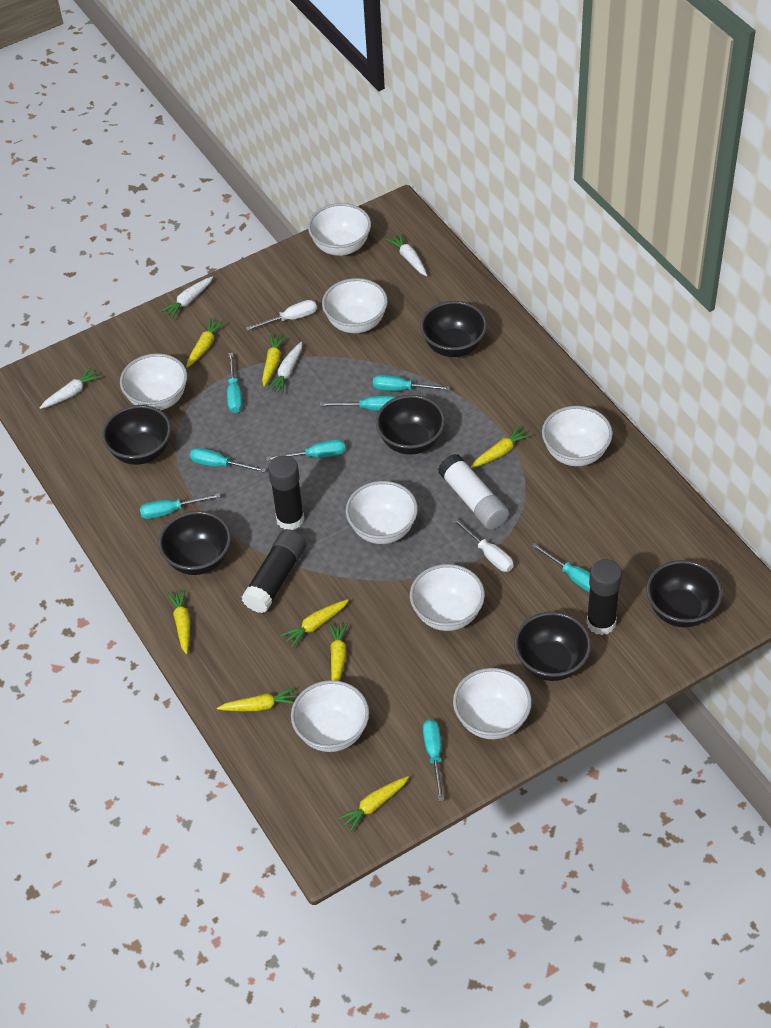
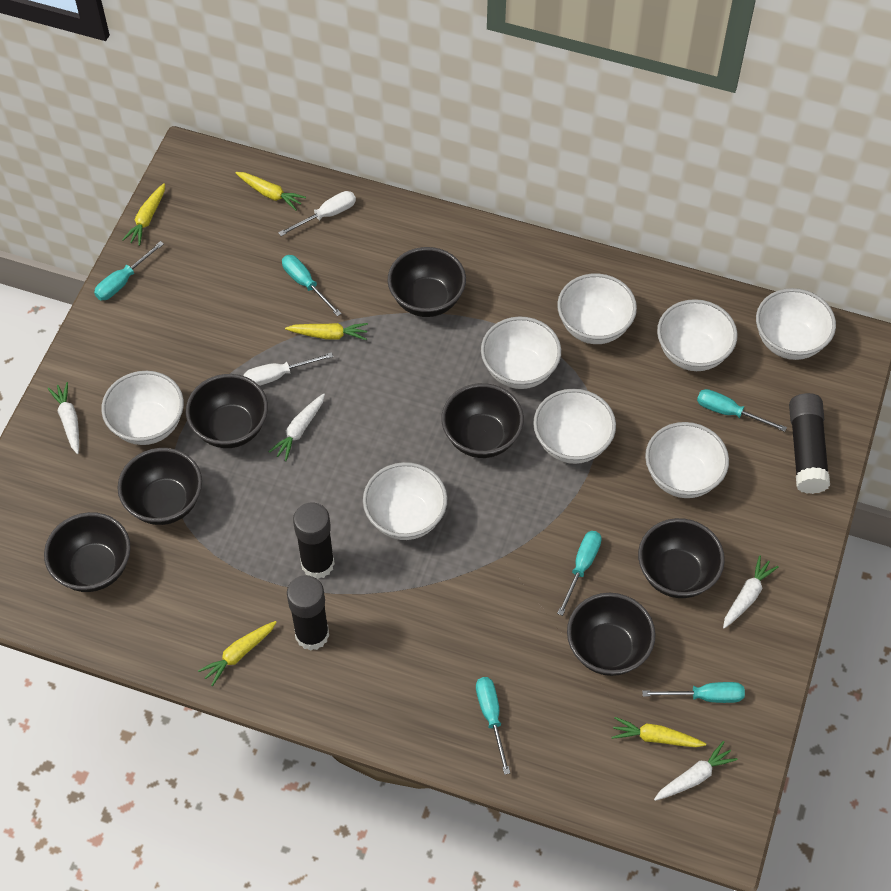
black bowl: 6 -> 7
turquoise screwdriver: 8 -> 6
white glue stick: 1 -> 0
yellow carrot: 8 -> 5

